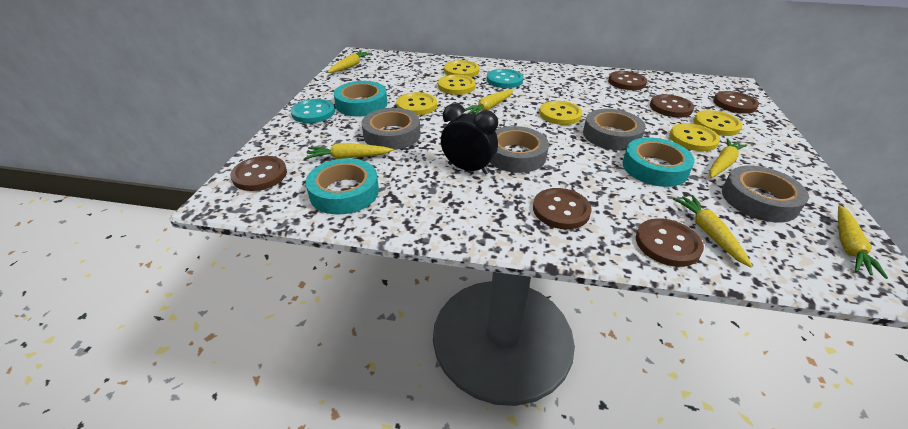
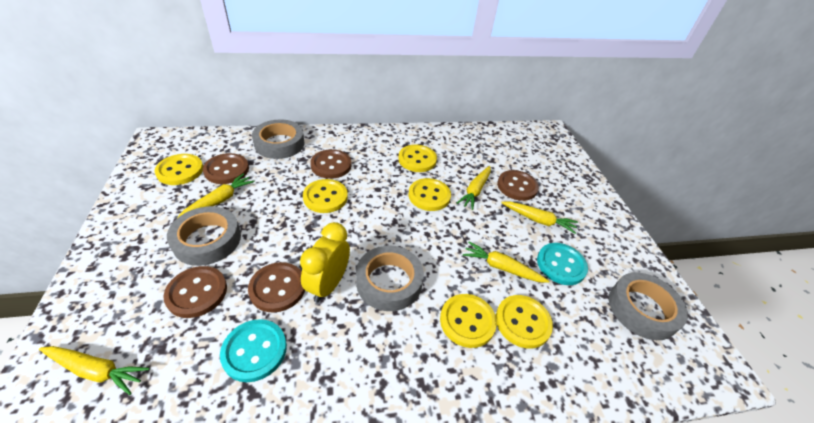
black clock: 1 -> 0
brown button: 6 -> 5
turquoise tape: 3 -> 0
yellow carrot: 6 -> 5
yellow clock: 0 -> 1

